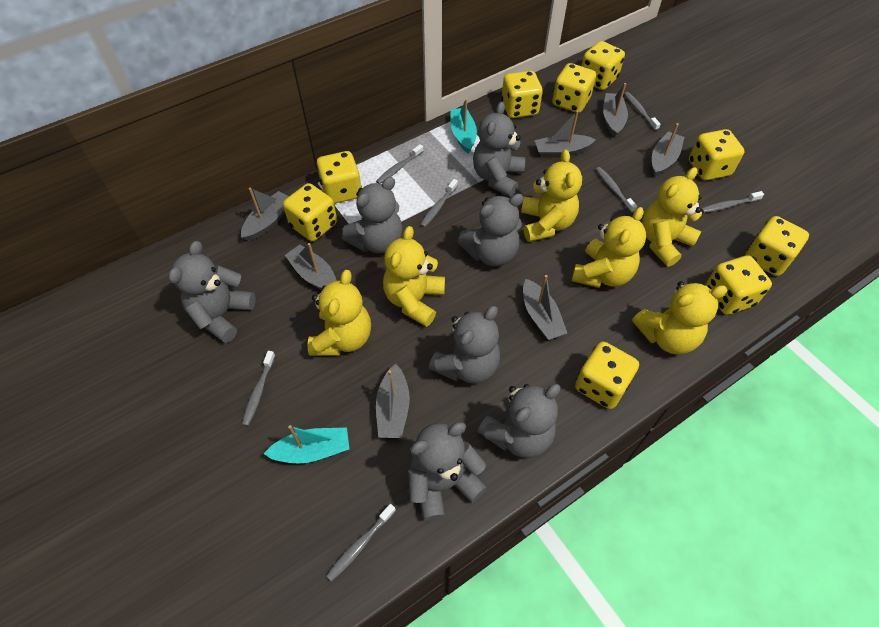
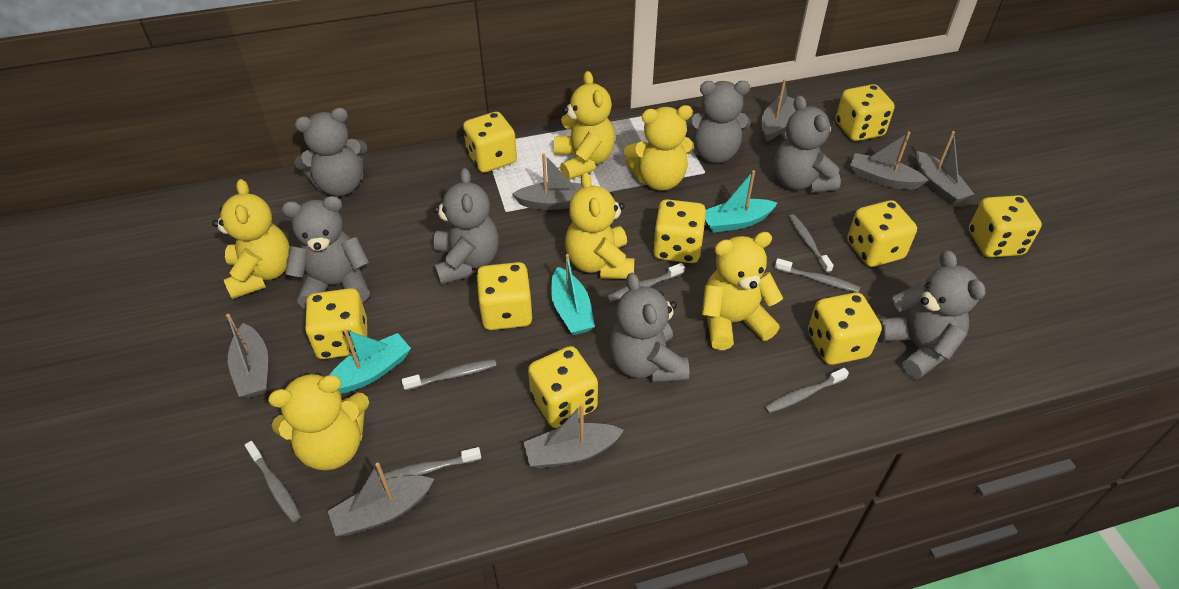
turquoise boat: 2 -> 3

